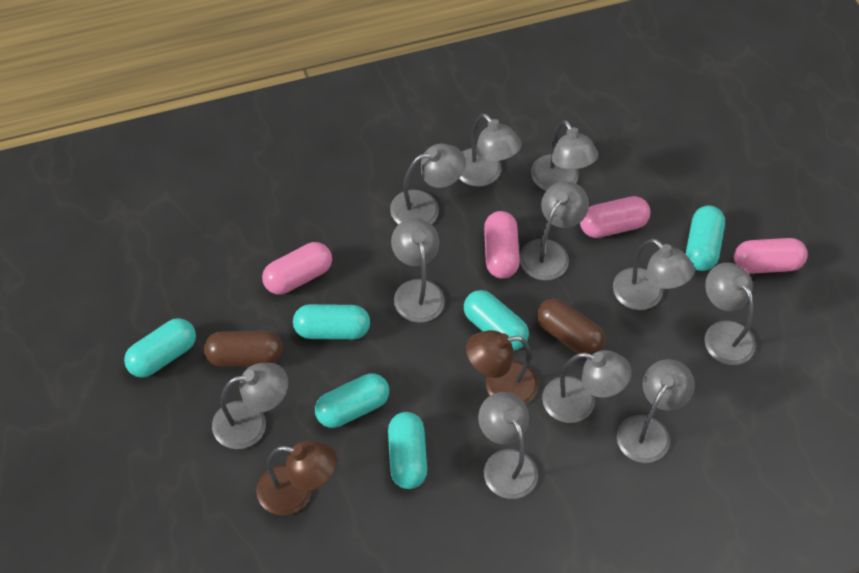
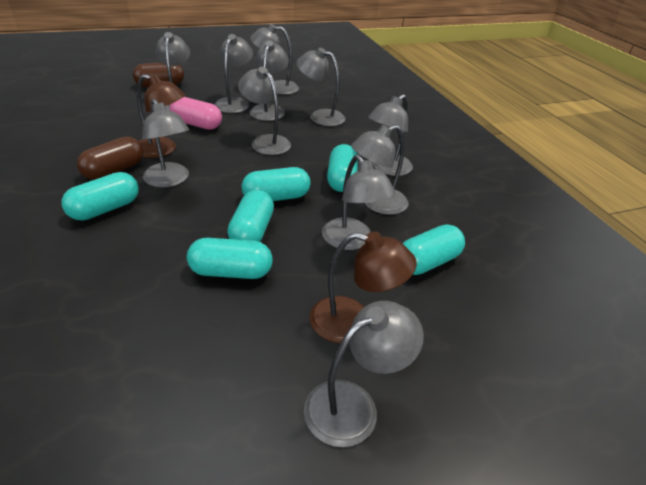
pink capsule: 4 -> 1

